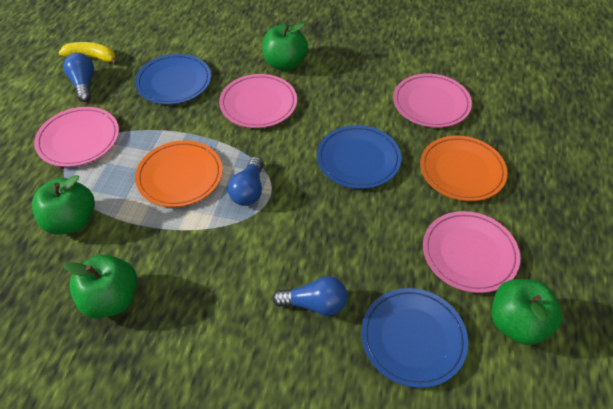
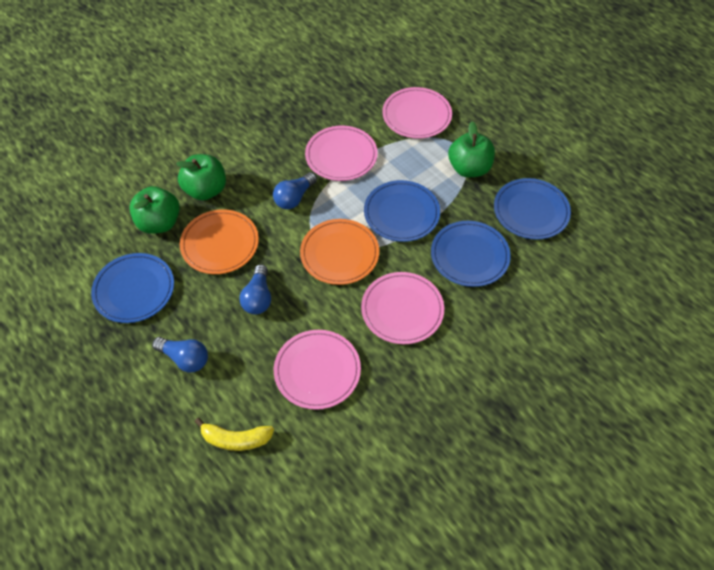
blue plate: 3 -> 4
green apple: 4 -> 3

